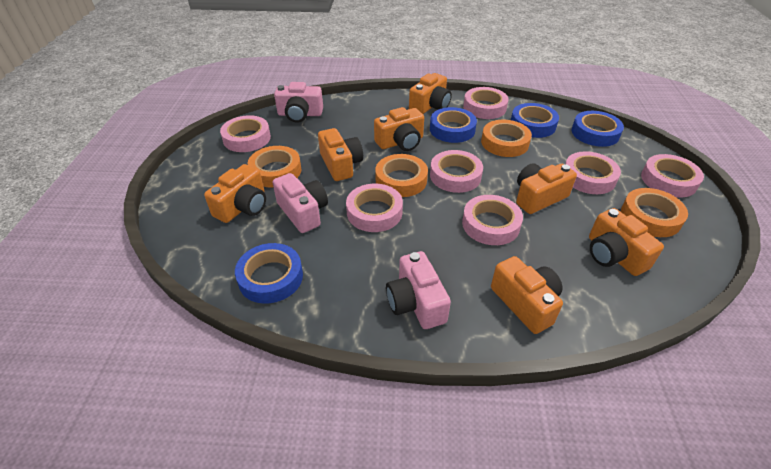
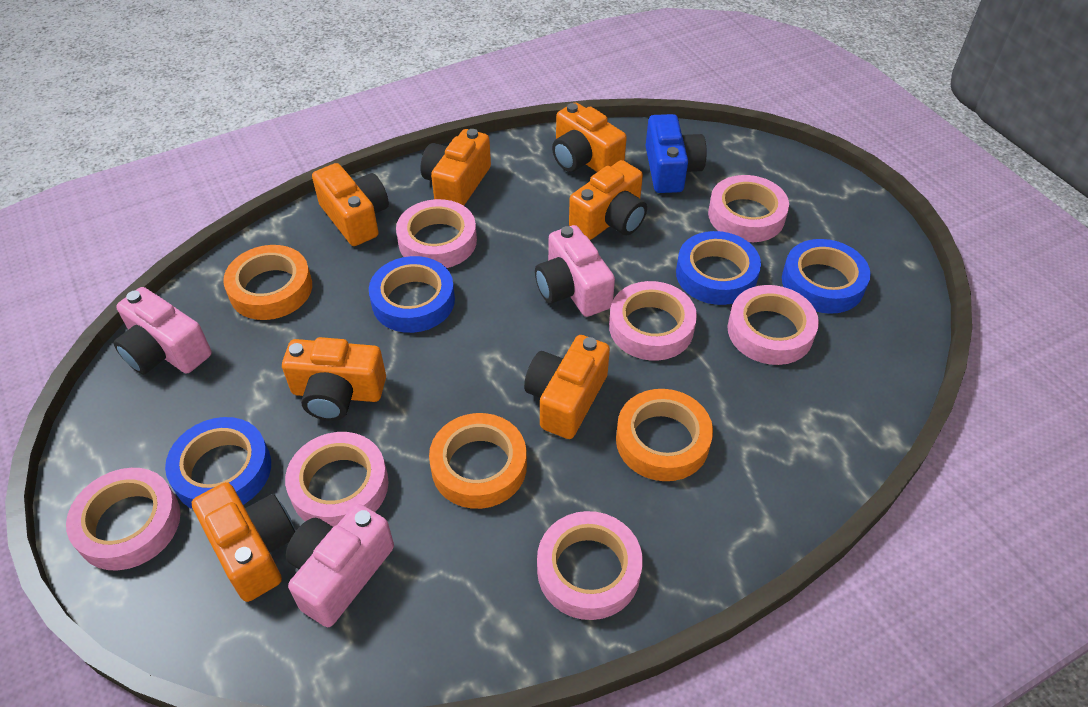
blue camera: 0 -> 1
orange tape: 4 -> 3

